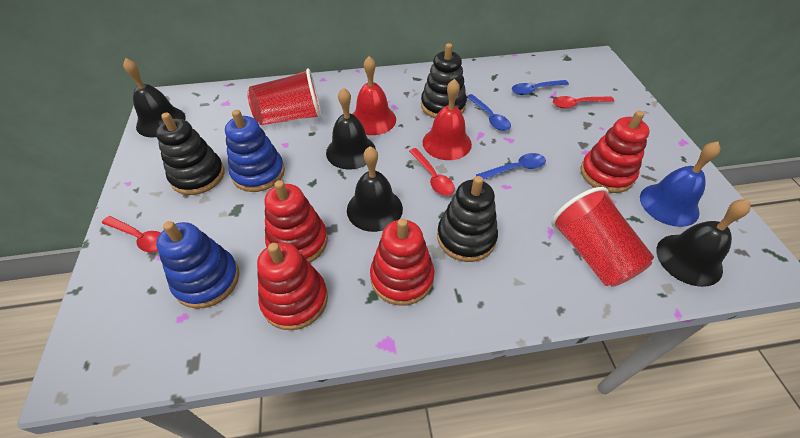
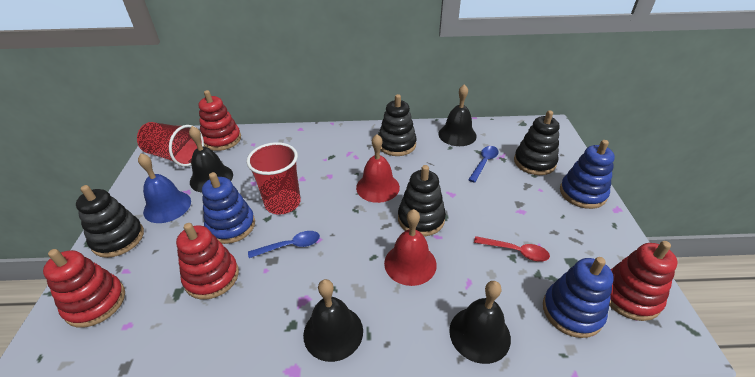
black stacking toy: 3 -> 4
blue spoon: 3 -> 2
blue stacking toy: 2 -> 3
red spoon: 3 -> 1

